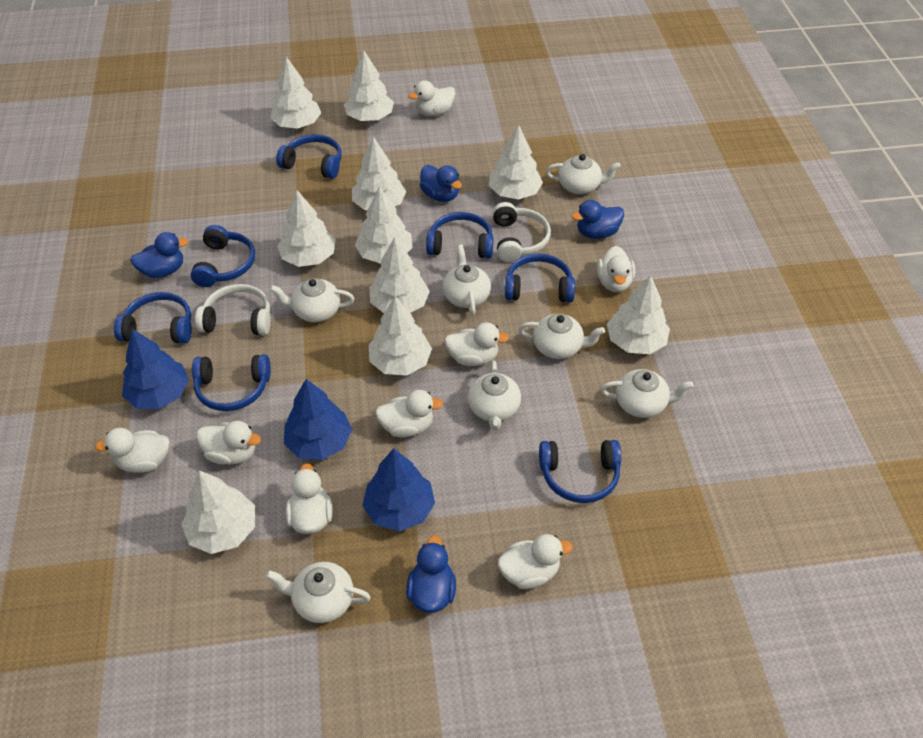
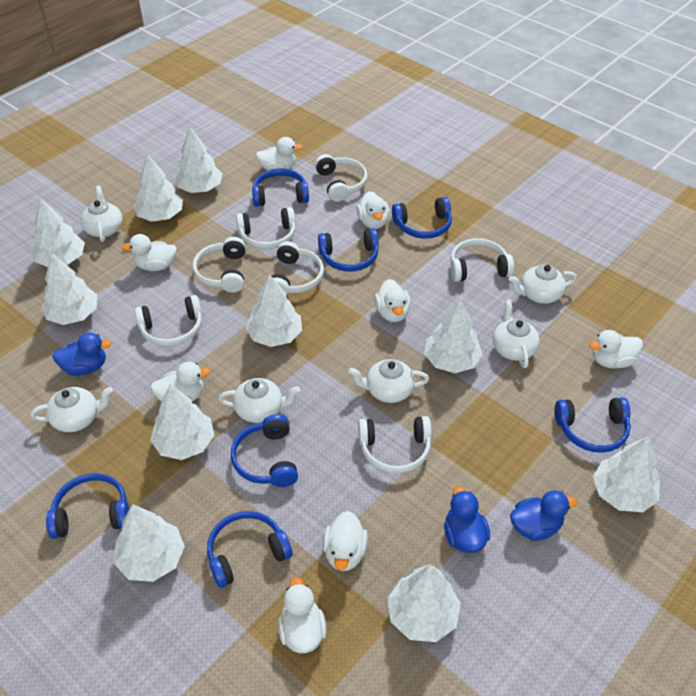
blue duck: 4 -> 3
blue tree: 3 -> 0
white headphones: 2 -> 7
white teapot: 7 -> 6

